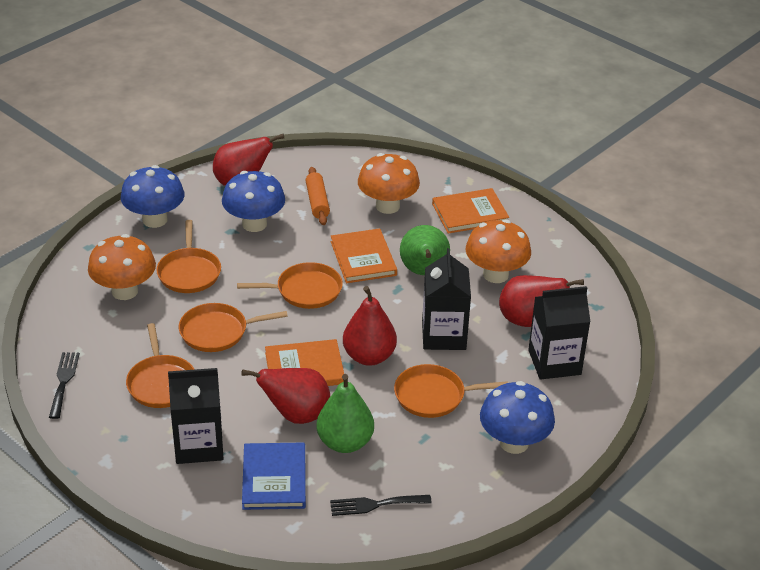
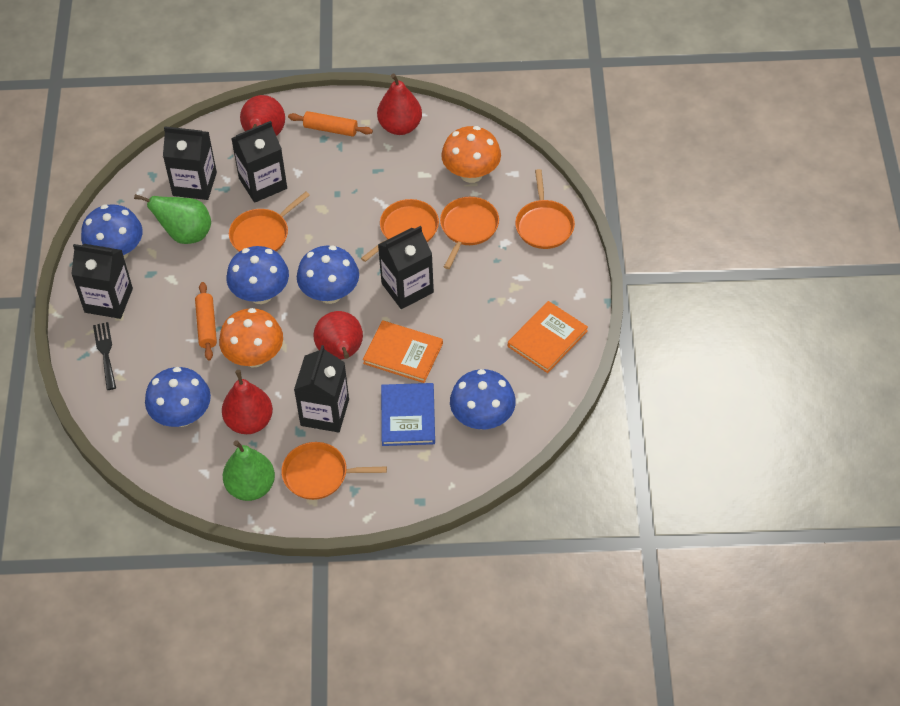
black carton: 3 -> 5
black fork: 2 -> 1
blue mushroom: 3 -> 5
orange book: 3 -> 2
orange mushroom: 3 -> 2
orange rolling pin: 1 -> 2

